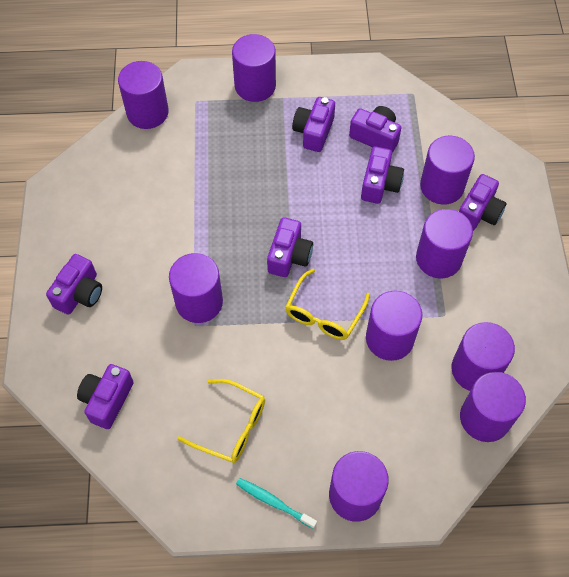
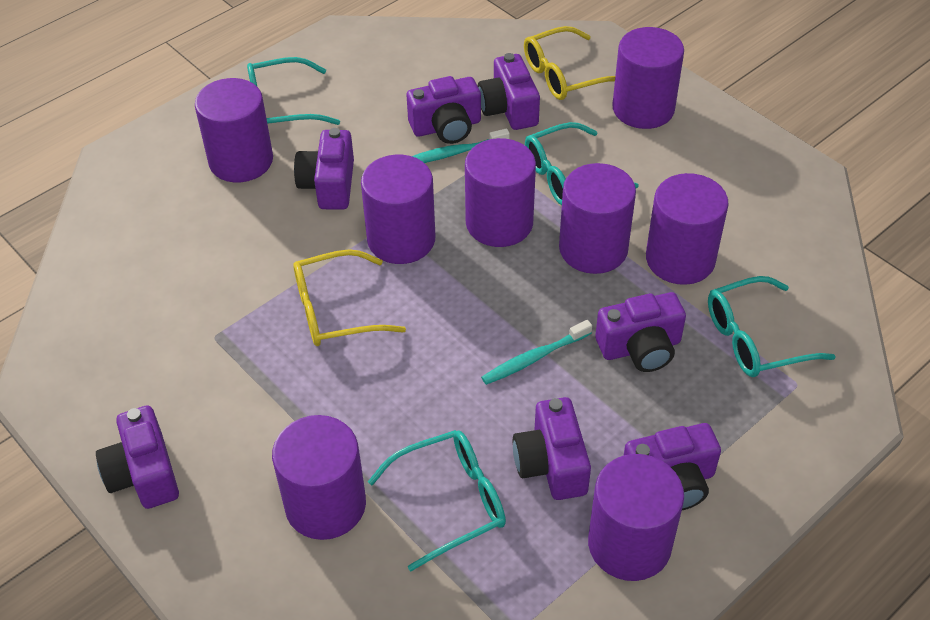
purple cylinder: 9 -> 8
turquoise glasses: 0 -> 4
turquoise toothbrush: 1 -> 2

